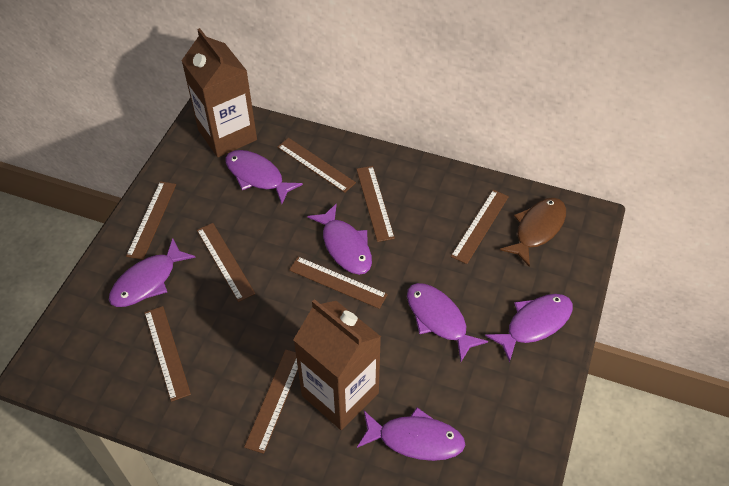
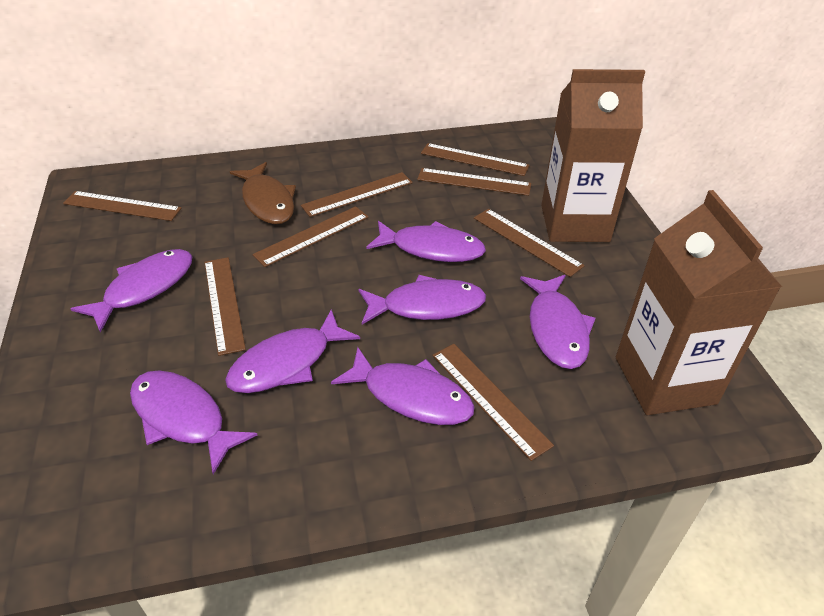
purple fish: 6 -> 7

